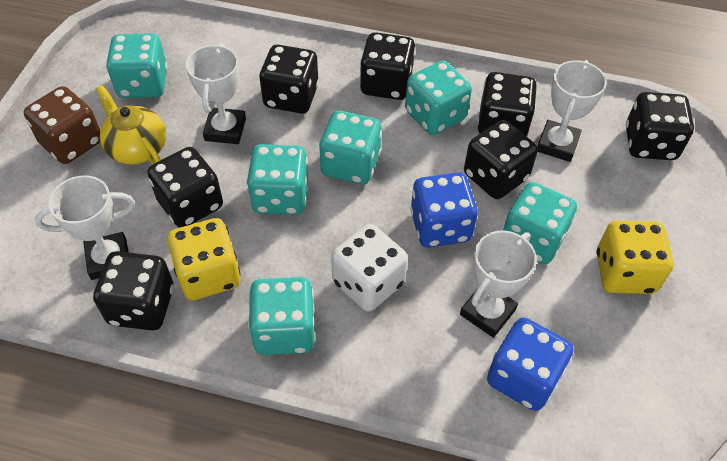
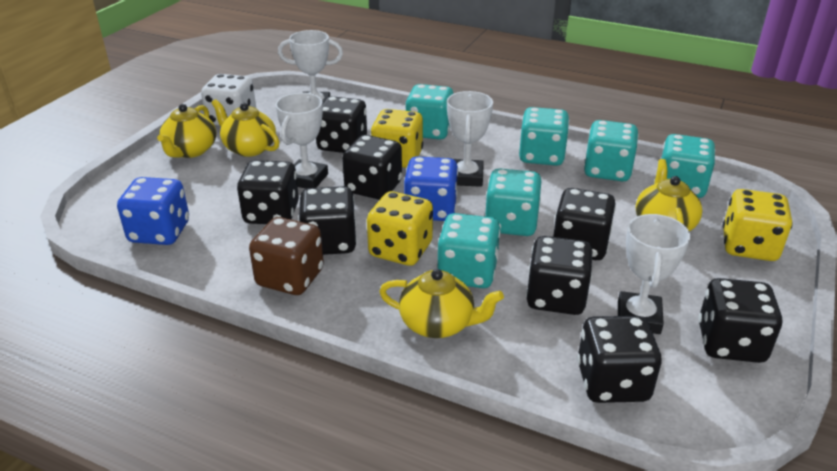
black dice: 7 -> 8
yellow dice: 2 -> 3
yellow teapot: 1 -> 4

